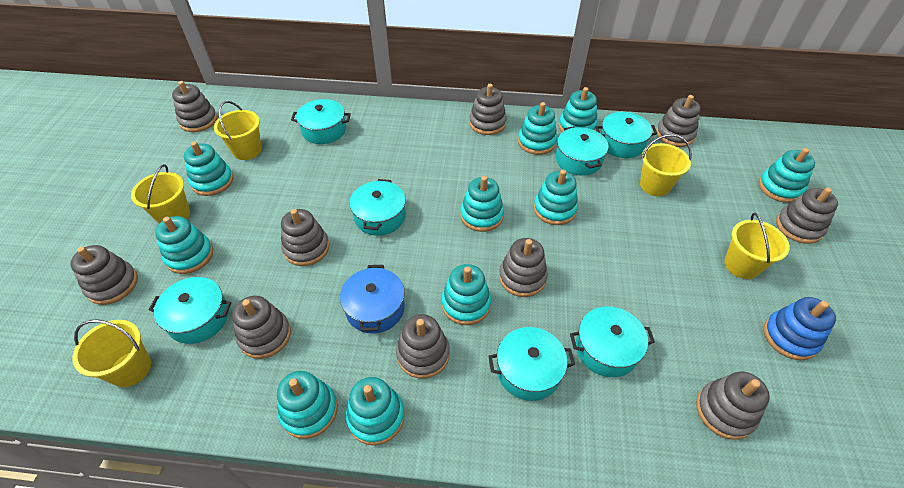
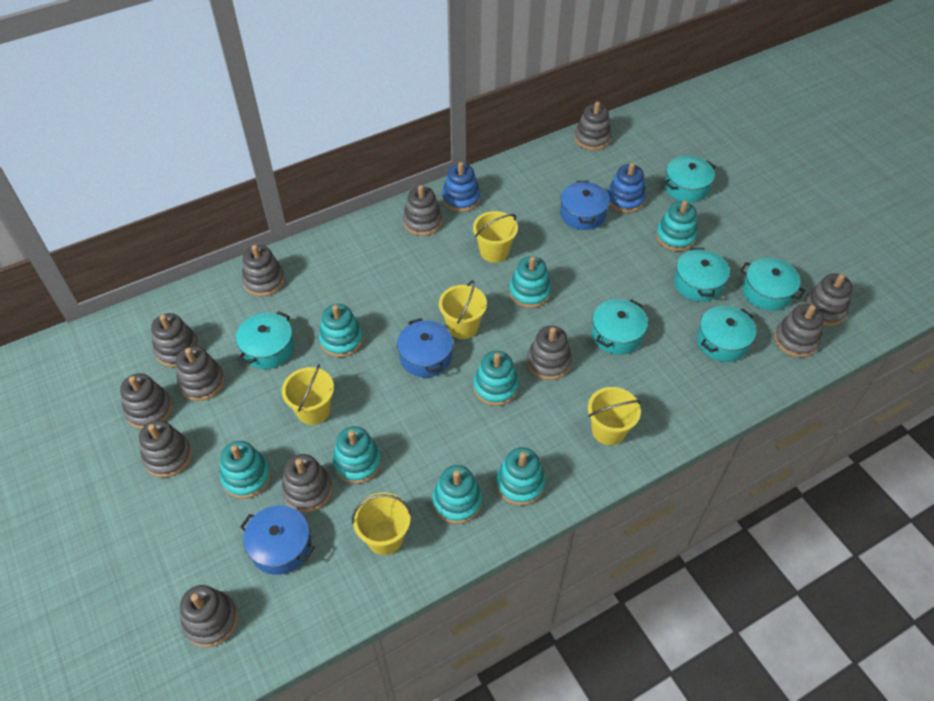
blue pot: 1 -> 3
blue stacking toy: 1 -> 2
grey stacking toy: 10 -> 12
turquoise pot: 7 -> 6
turquoise stacking toy: 10 -> 8

